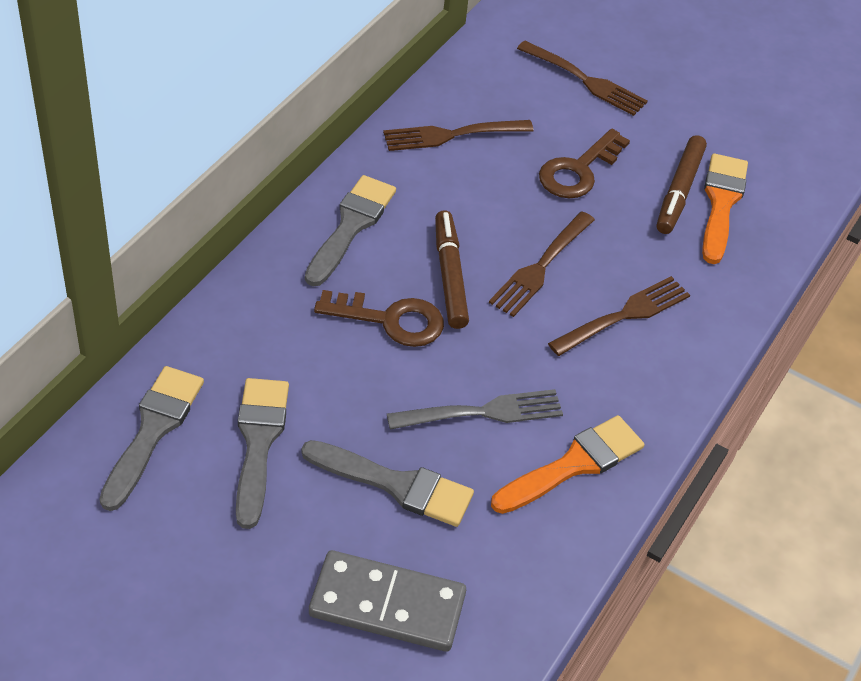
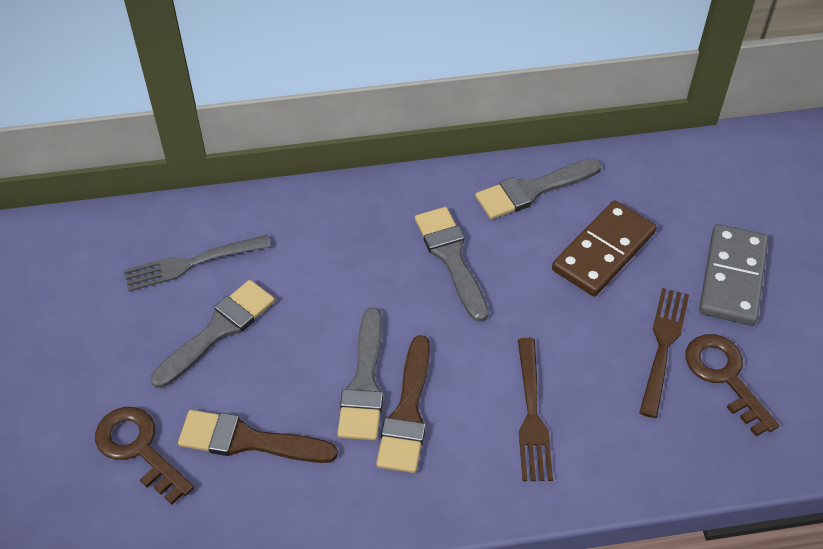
brown brush: 0 -> 2
brown domino: 0 -> 1
brown fork: 4 -> 2
brown marker: 2 -> 0
orange brush: 2 -> 0

